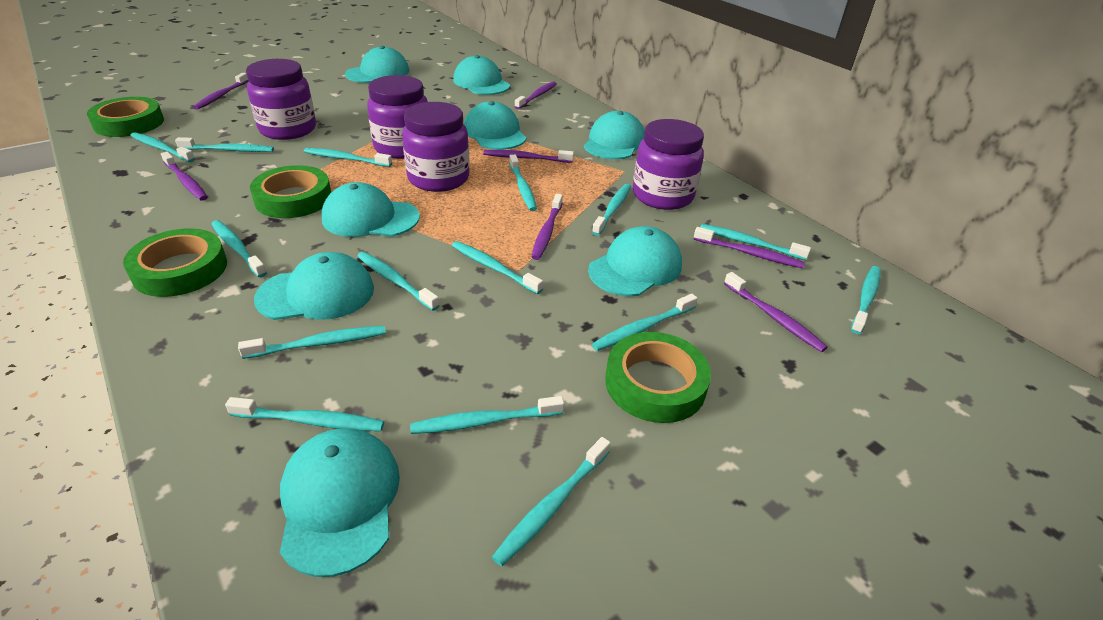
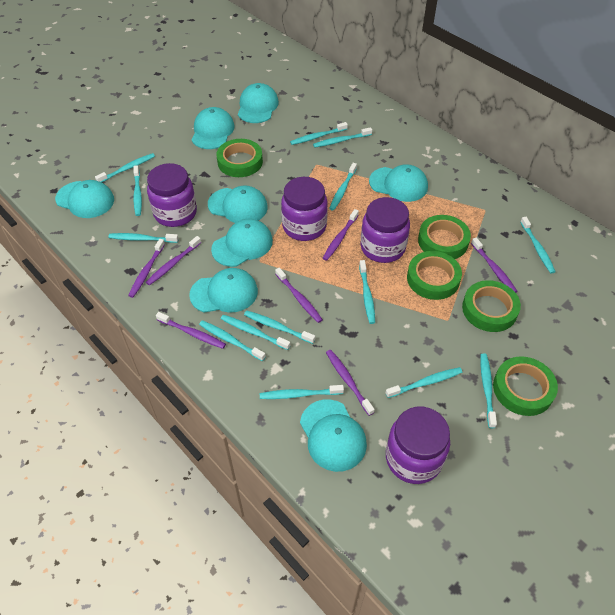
green tape: 4 -> 5
turquoise toothbrush: 15 -> 14

